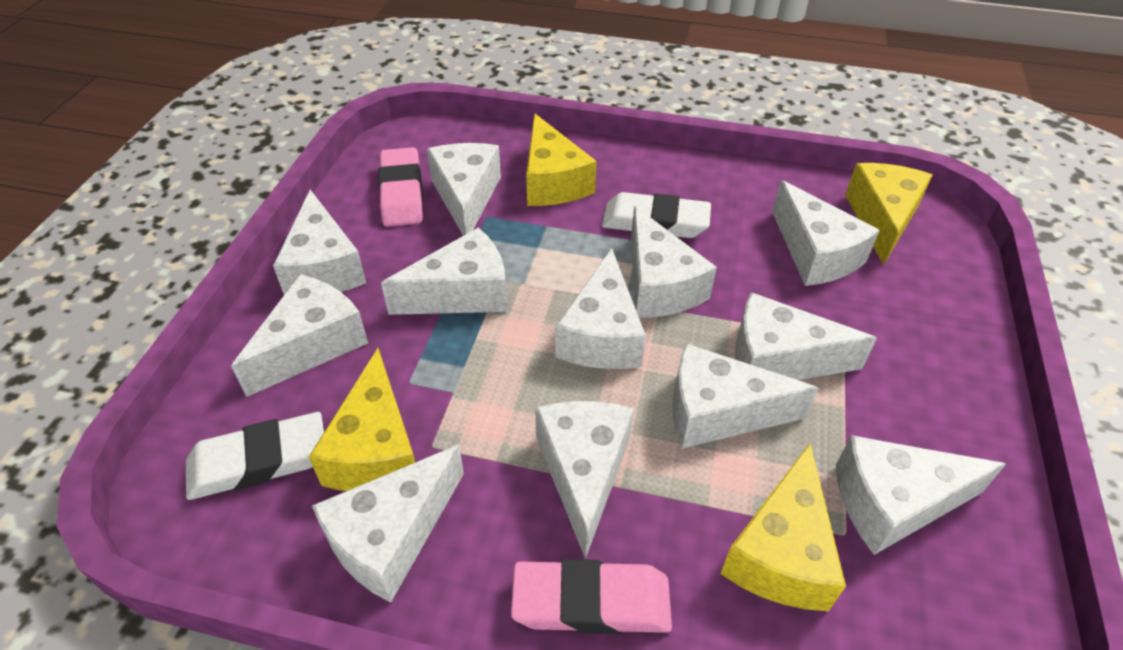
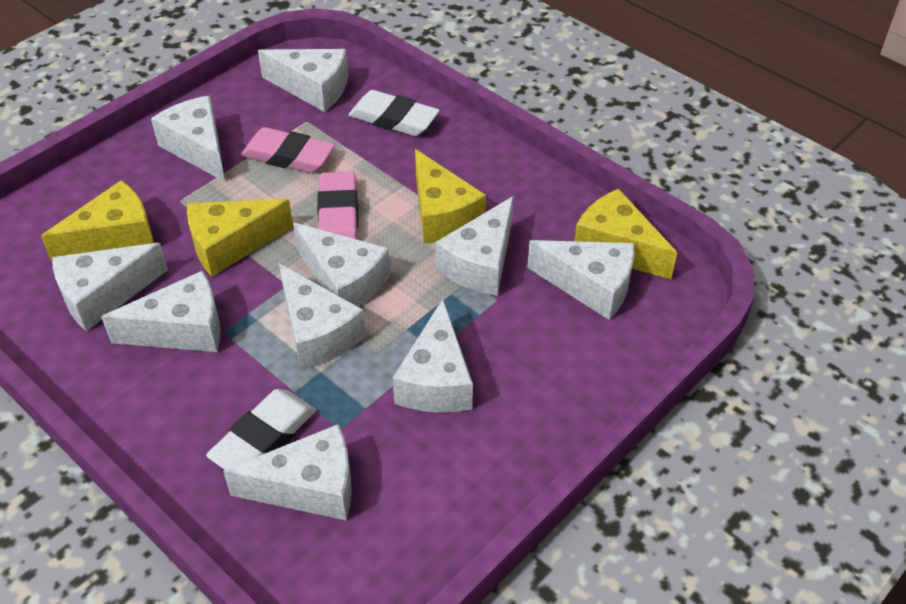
white cheese: 12 -> 10

